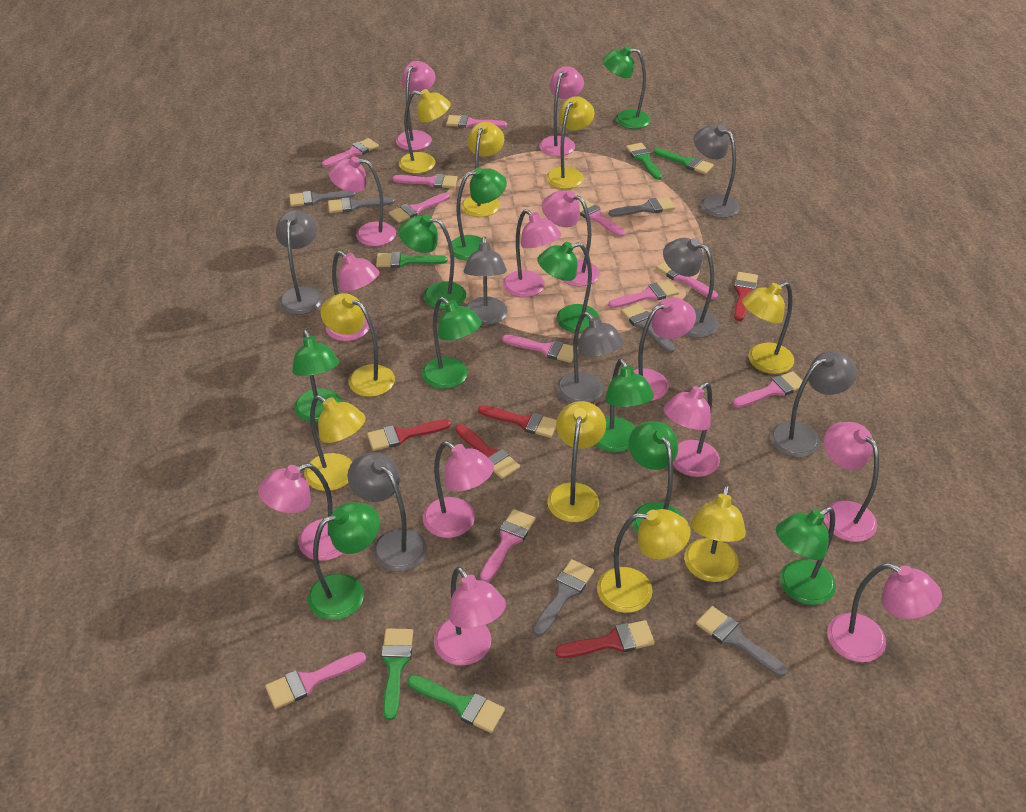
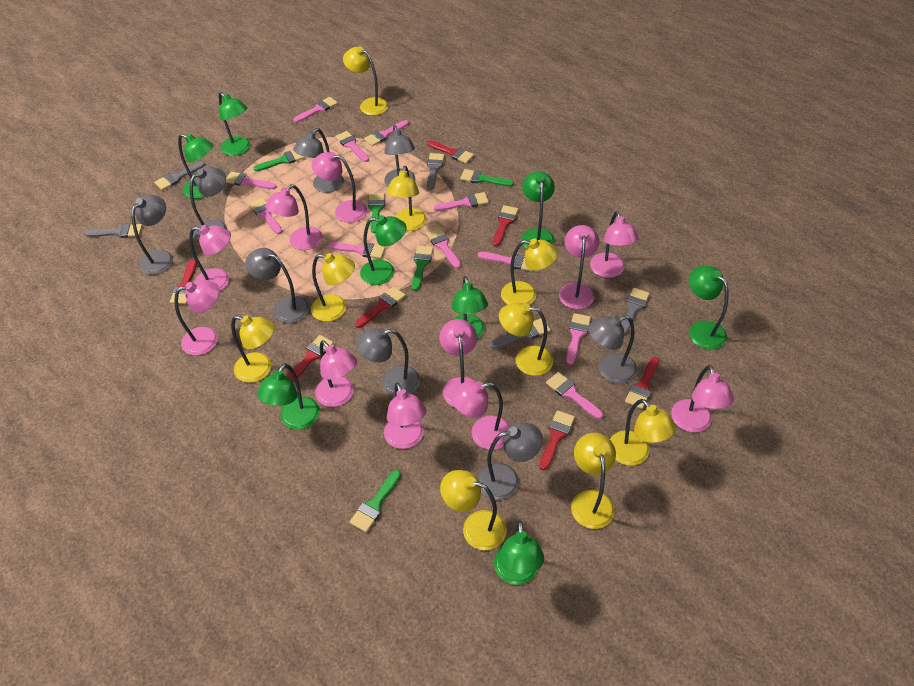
green lamp: 10 -> 8
grey brush: 6 -> 5
grey lamp: 7 -> 8
pink lamp: 13 -> 11
red brush: 5 -> 7

